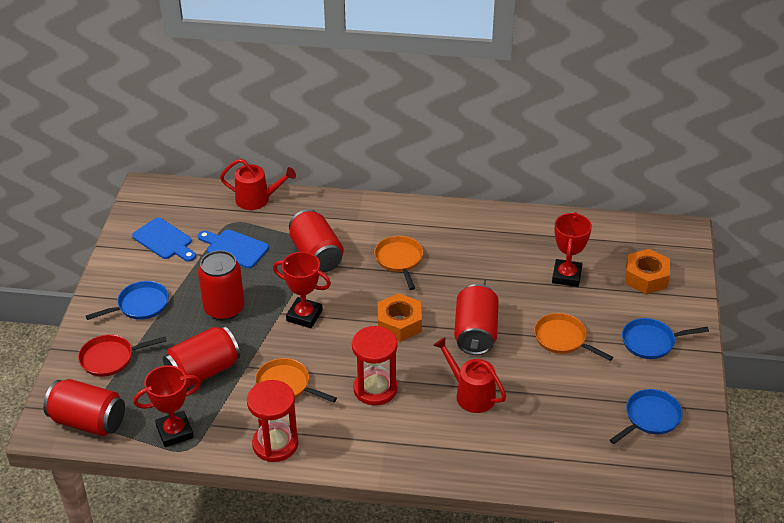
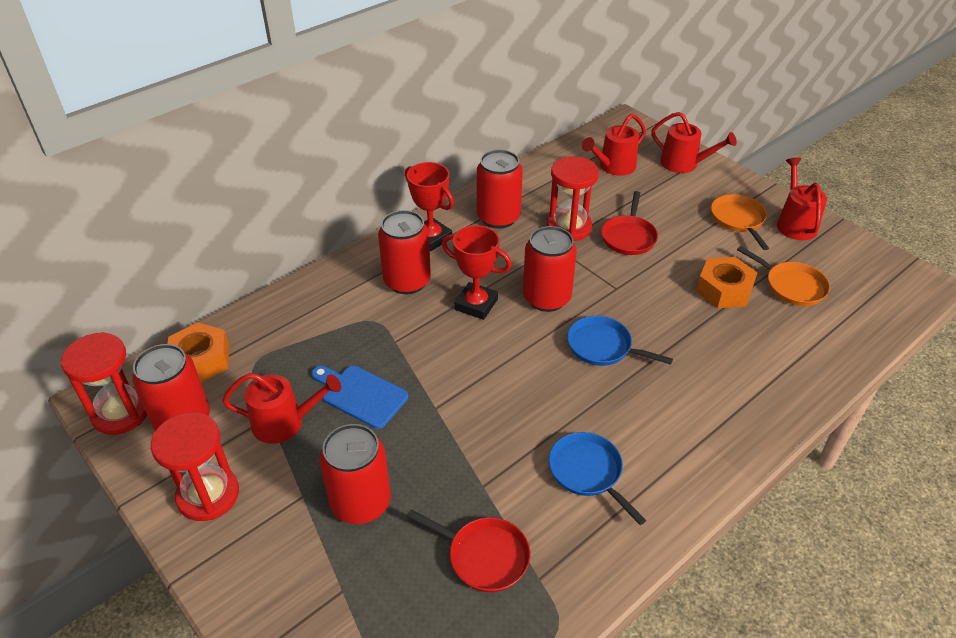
blue cutting board: 2 -> 1
blue pan: 3 -> 2
orange pan: 3 -> 2
red hourglass: 2 -> 3
red pan: 1 -> 2
red trophy: 3 -> 2
red watering can: 2 -> 4

